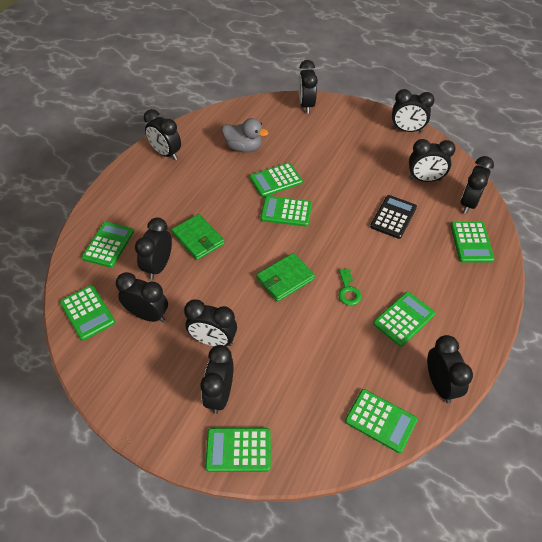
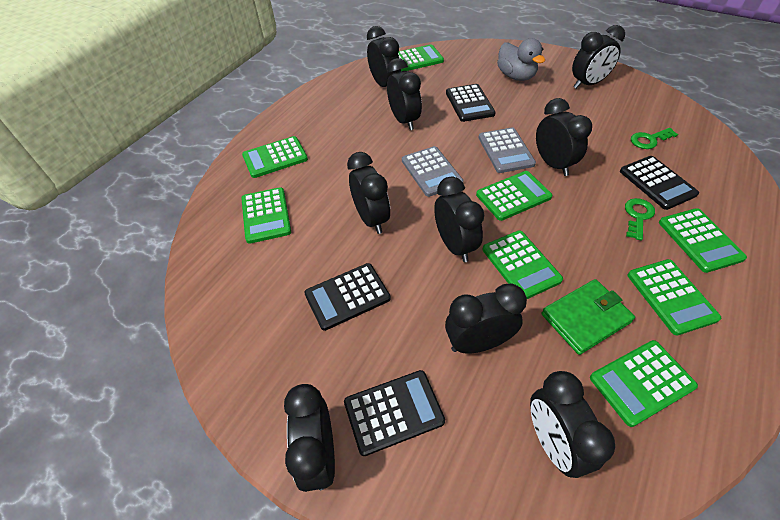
black calculator: 1 -> 4
black clock: 10 -> 9
green key: 1 -> 2
green wallet: 2 -> 1
grey calculator: 0 -> 2

